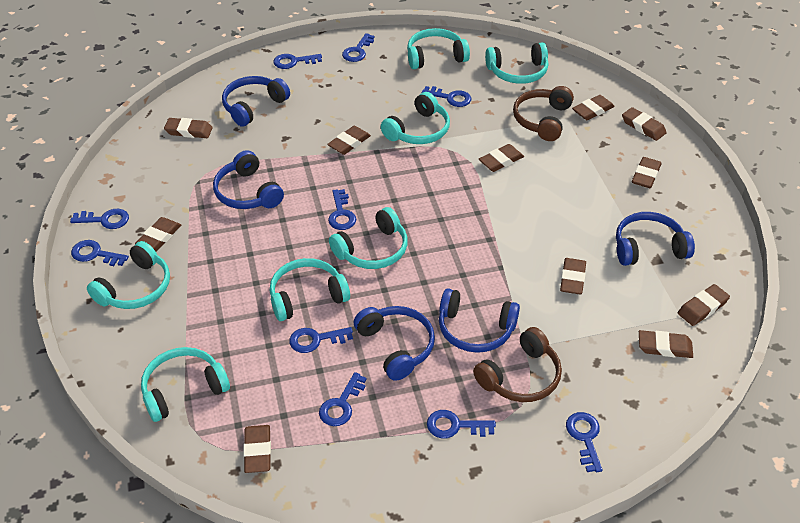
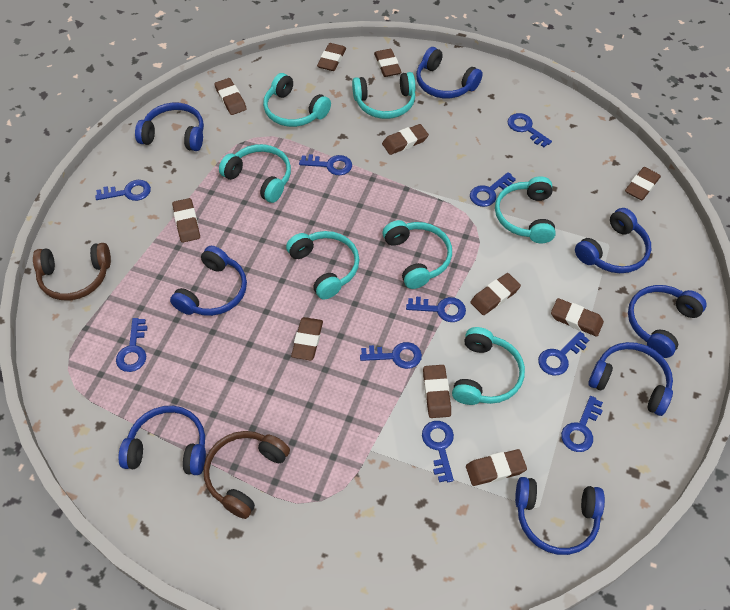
blue headphones: 5 -> 8

